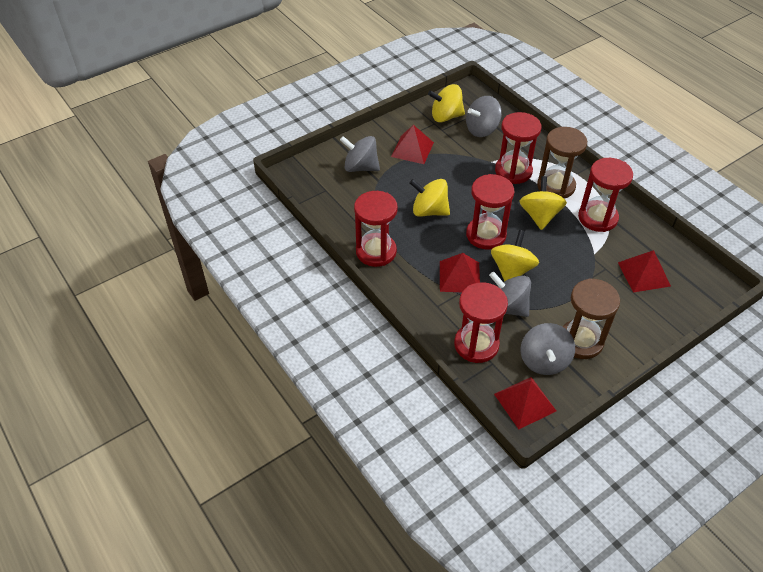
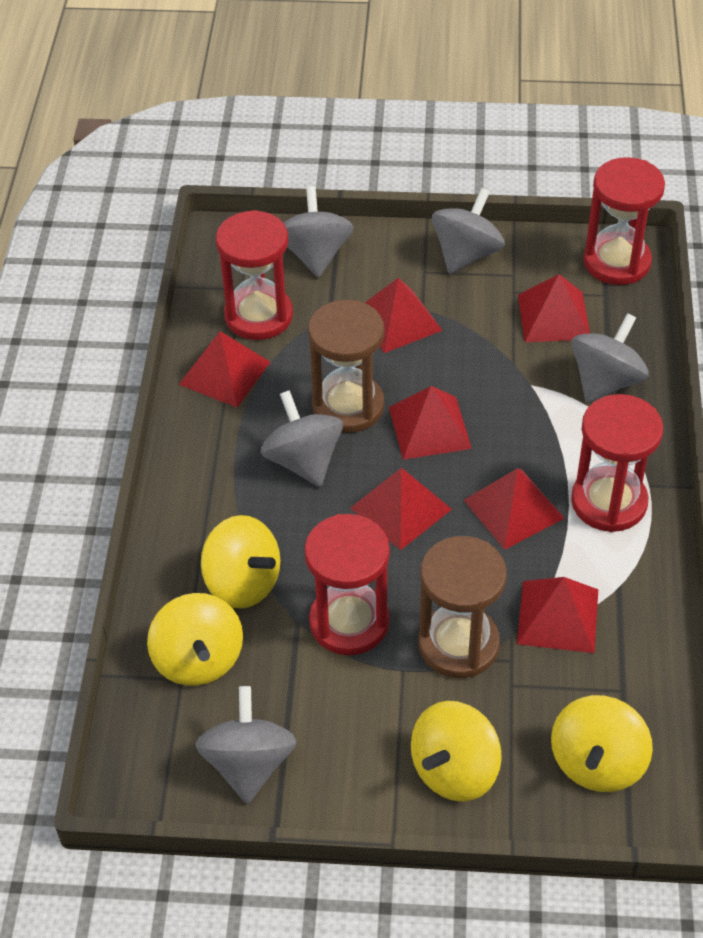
grey spinning top: 4 -> 5
red hourglass: 5 -> 4
red pyramid: 4 -> 7

